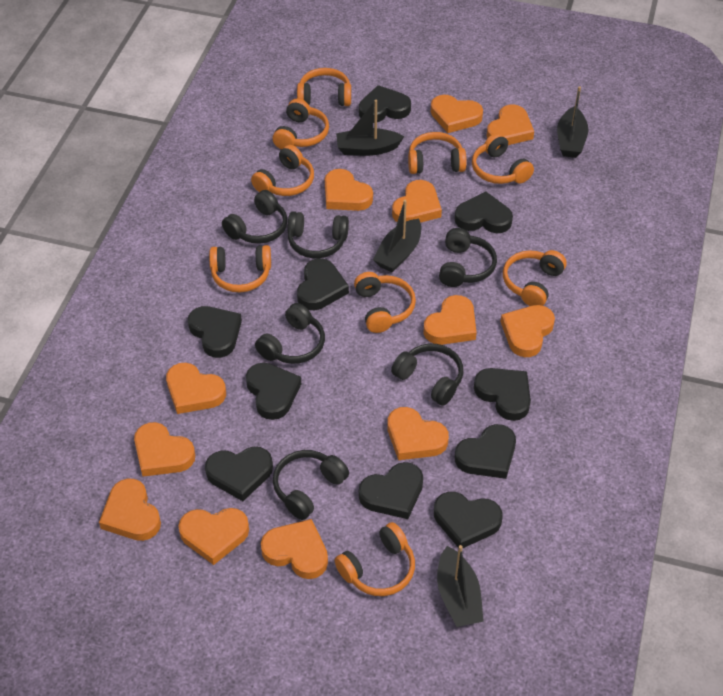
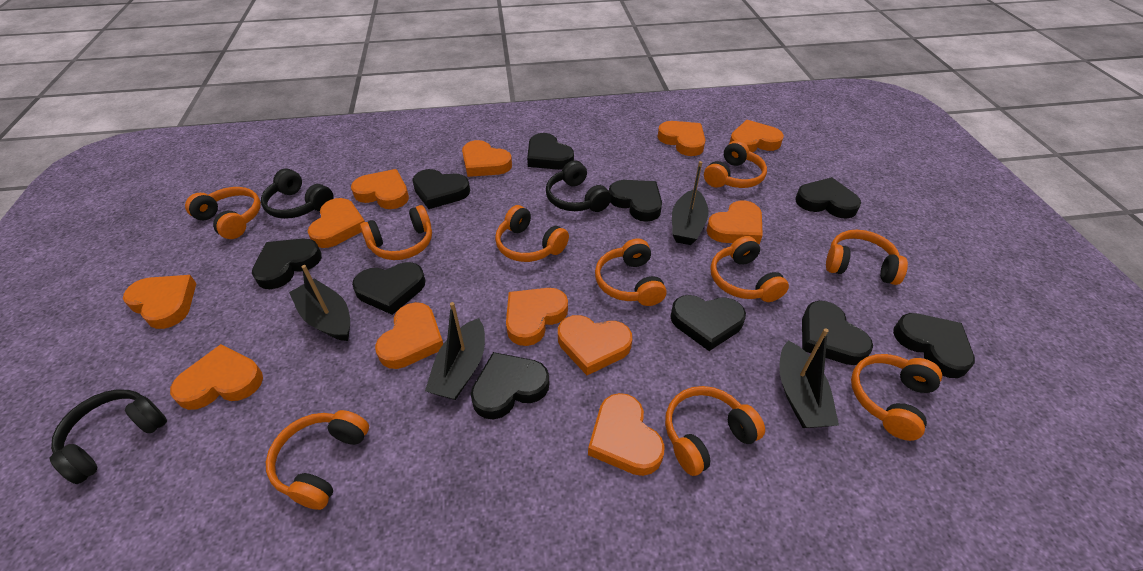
black headphones: 6 -> 3
orange headphones: 9 -> 10

